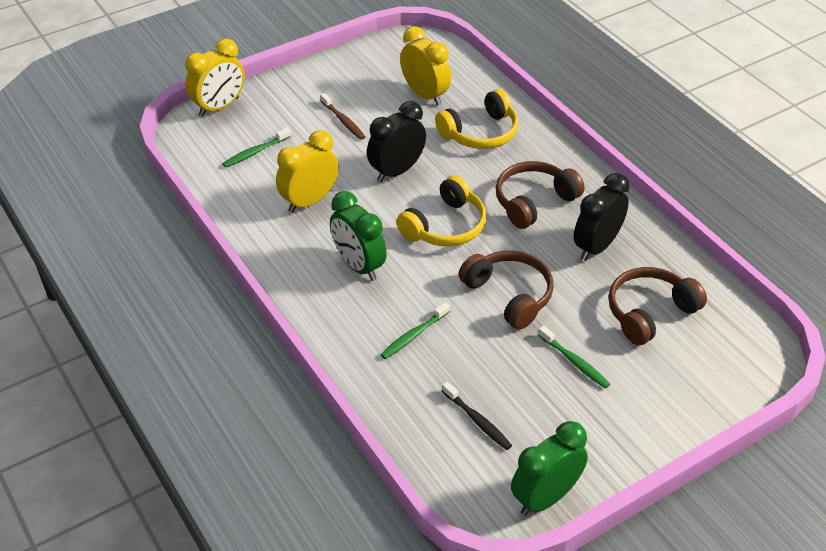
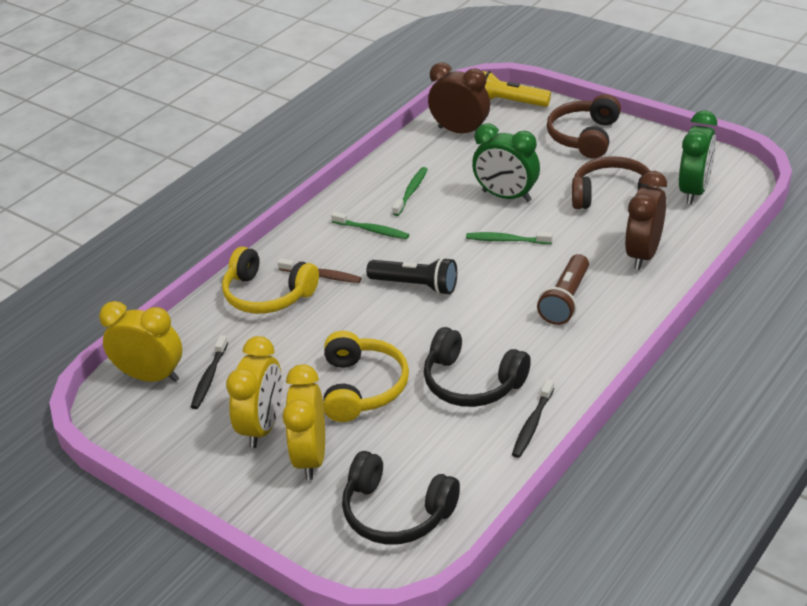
black clock: 2 -> 0
black flashlight: 0 -> 1
black headphones: 0 -> 2
black toothbrush: 1 -> 2
brown clock: 0 -> 2
brown flashlight: 0 -> 1
brown headphones: 3 -> 2
yellow flashlight: 0 -> 1

